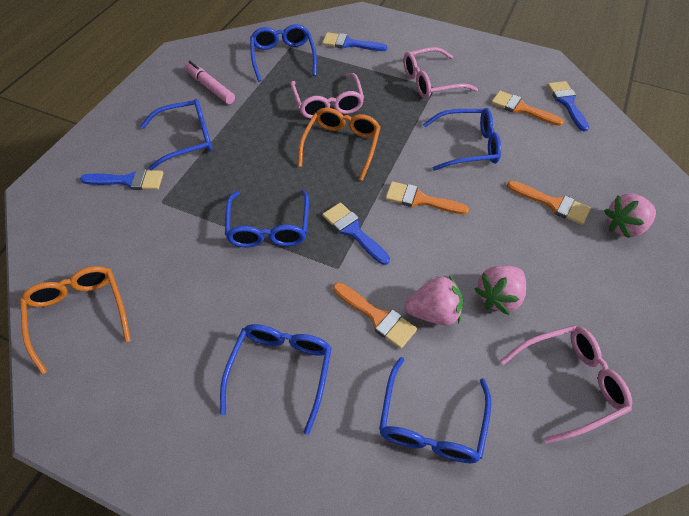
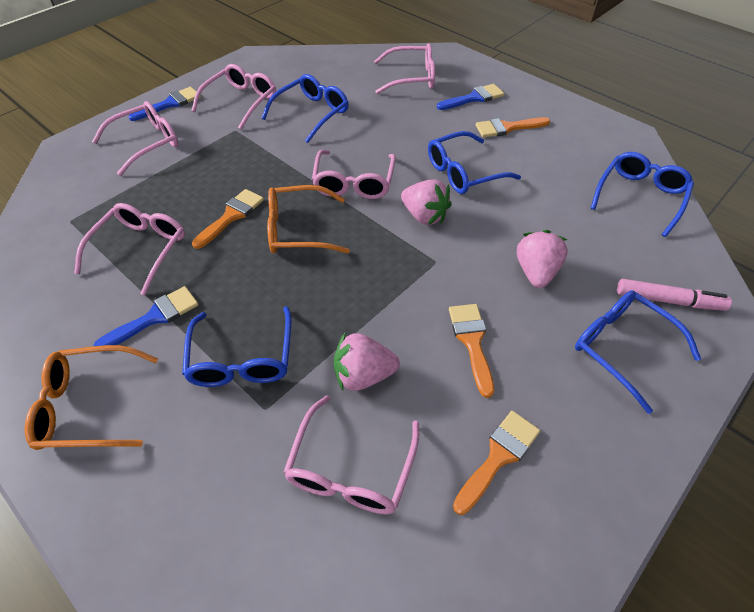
blue brush: 4 -> 3
blue glasses: 6 -> 5
pink glasses: 3 -> 6

